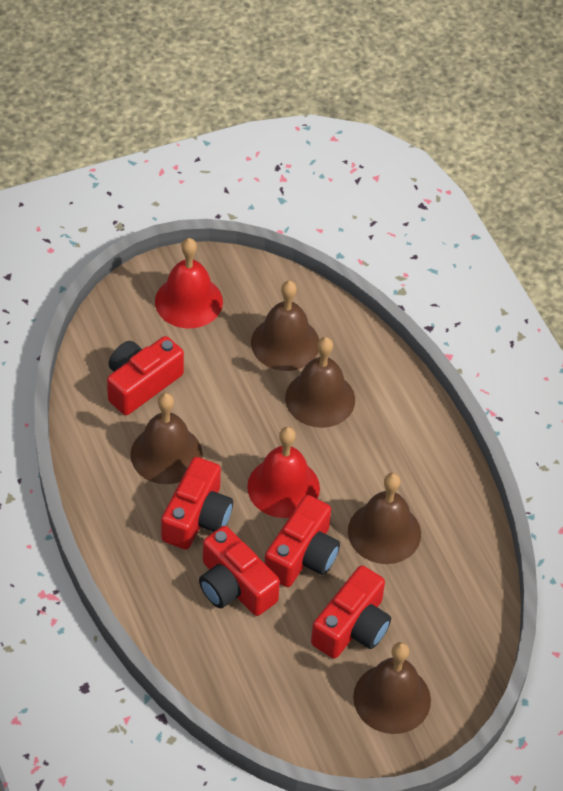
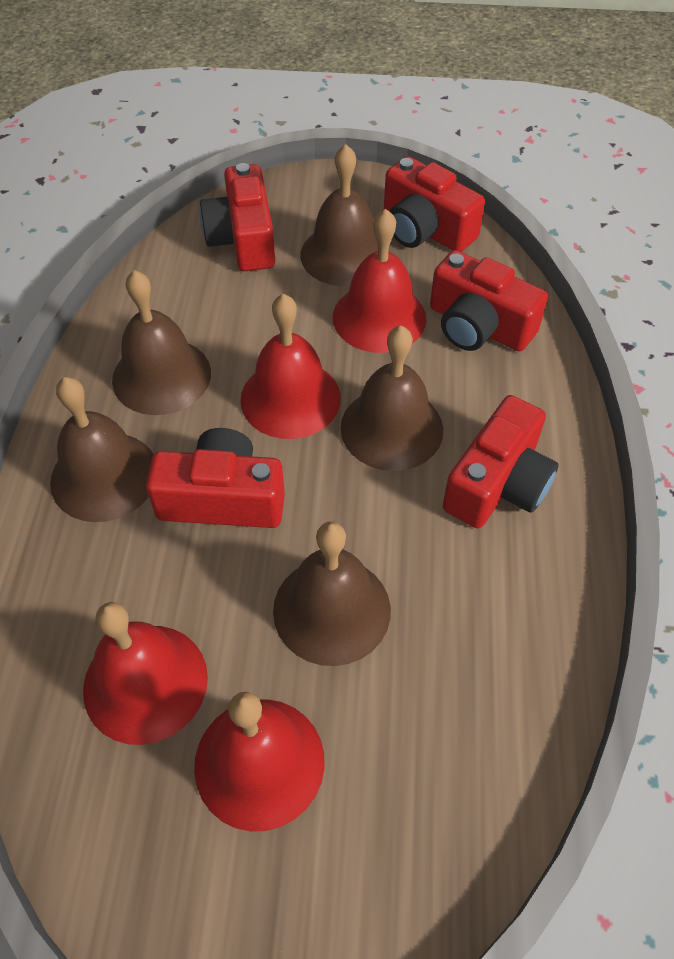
red bell: 2 -> 4

